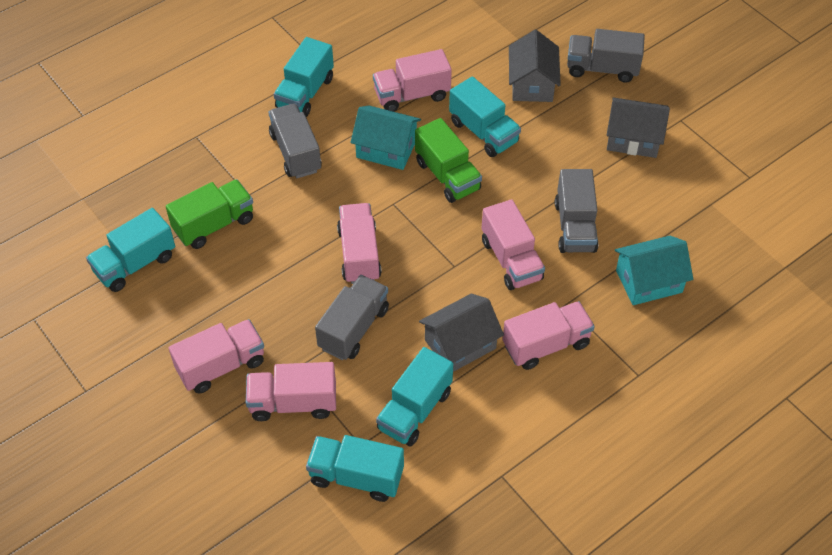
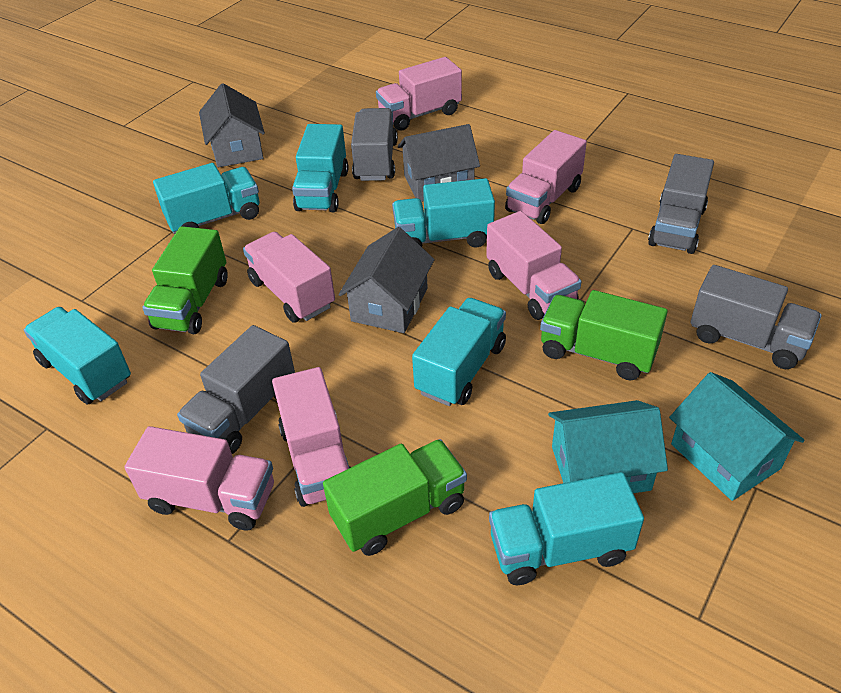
green truck: 2 -> 3
turquoise truck: 5 -> 6

